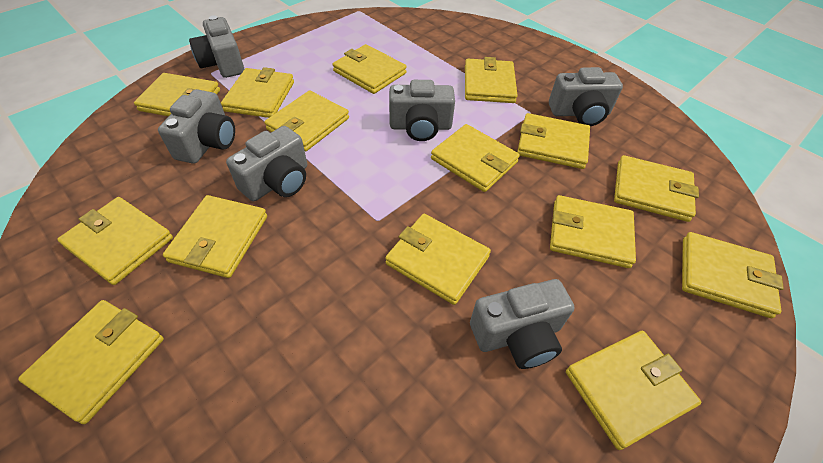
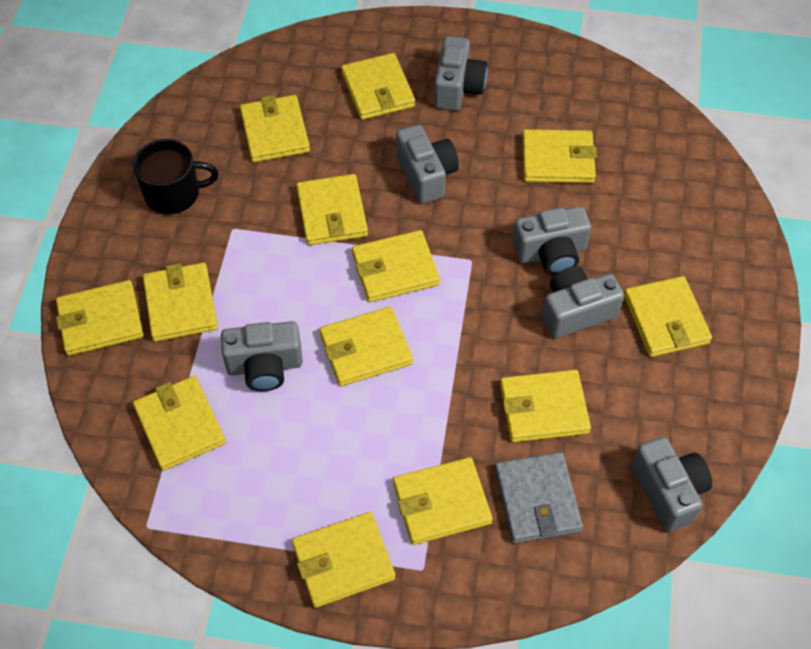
black mug: 0 -> 1
grey wallet: 0 -> 1
yellow wallet: 15 -> 13

